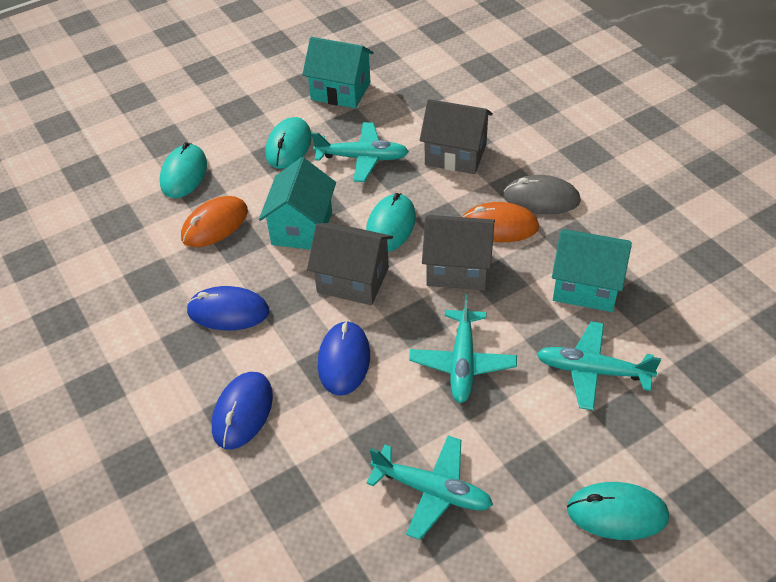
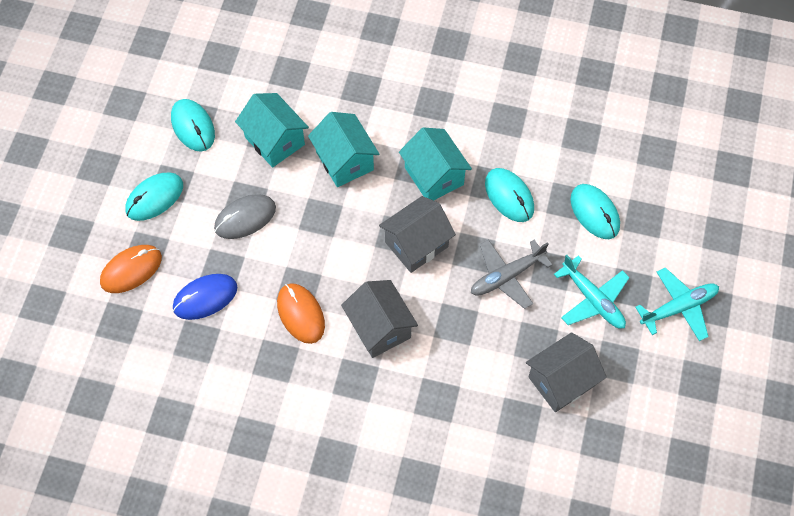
blue mouse: 3 -> 1
grey plane: 0 -> 1
turquoise plane: 4 -> 2

